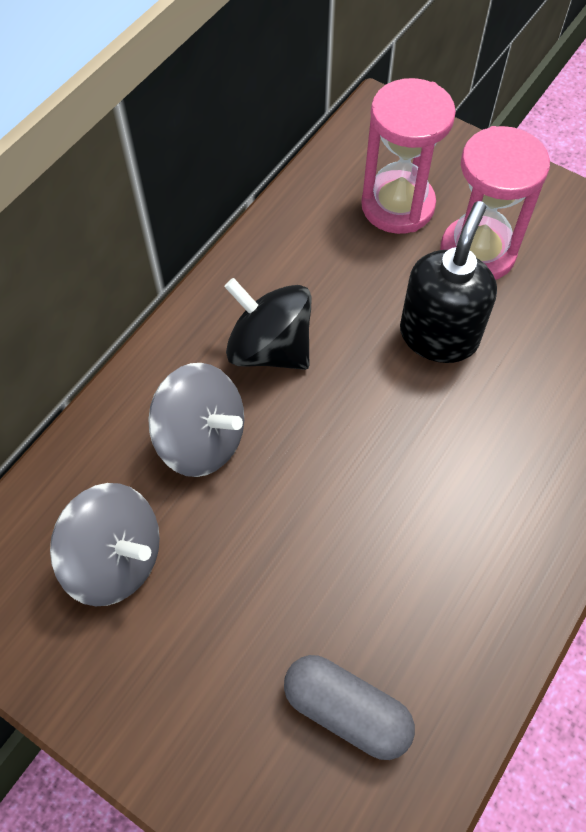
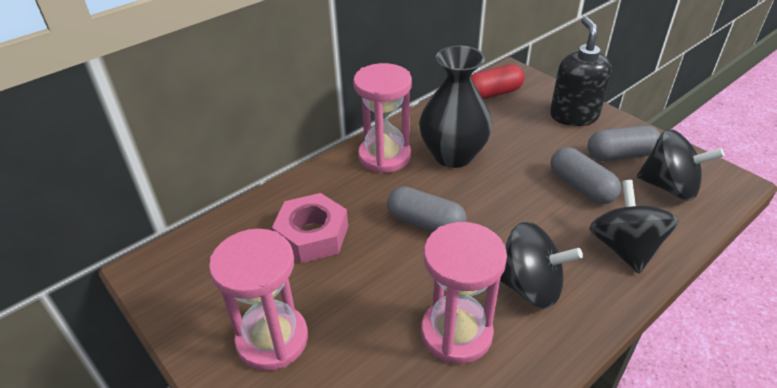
black spinning top: 1 -> 3
black vase: 0 -> 1
grey capsule: 1 -> 3
grey spinning top: 2 -> 0
pink hourglass: 2 -> 3
pink nut: 0 -> 1
red capsule: 0 -> 1

